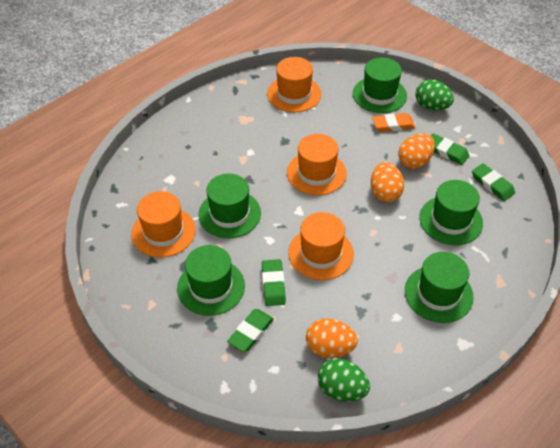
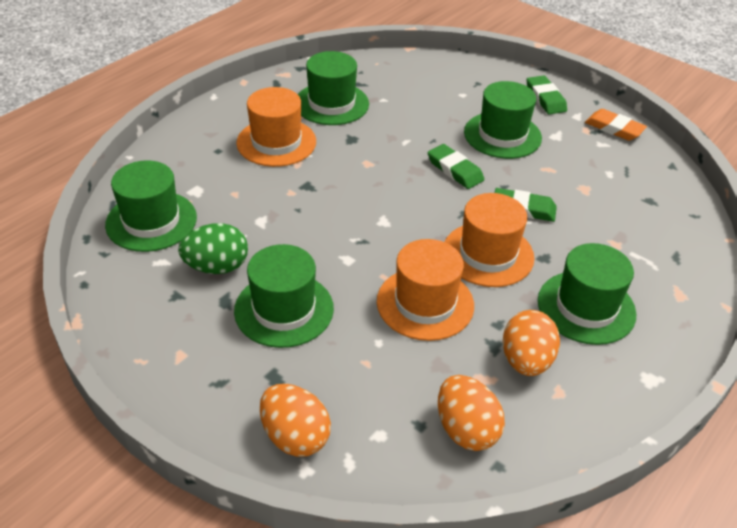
green egg: 2 -> 1
green eraser: 4 -> 3
orange hat: 4 -> 3

